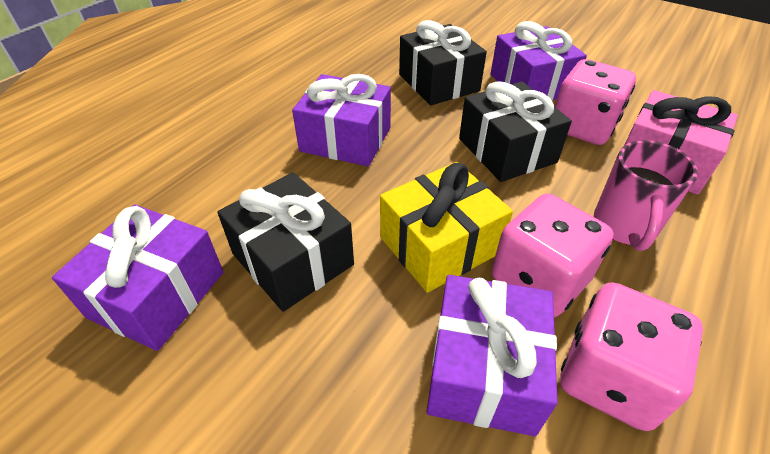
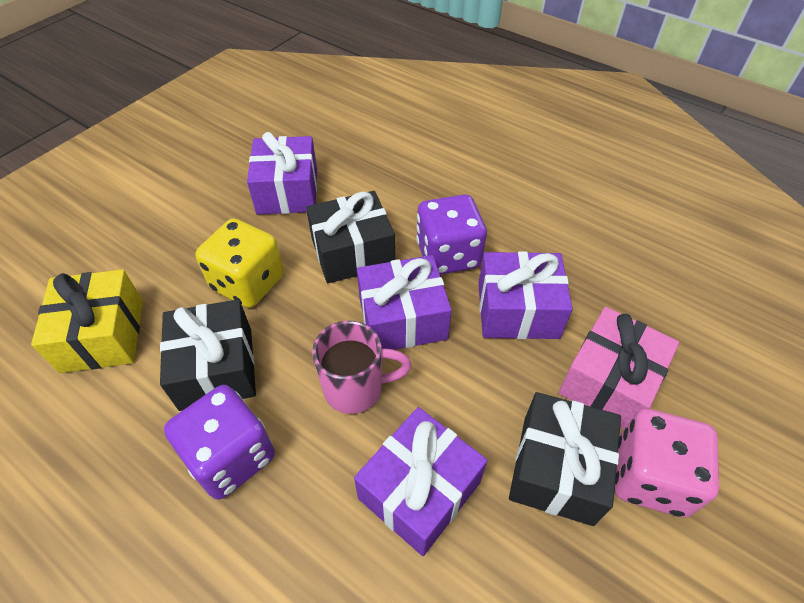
pink dice: 3 -> 1
purple dice: 0 -> 2
yellow dice: 0 -> 1

